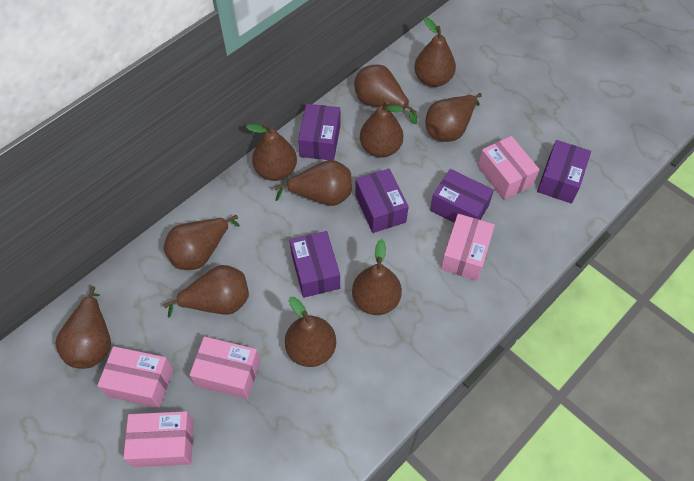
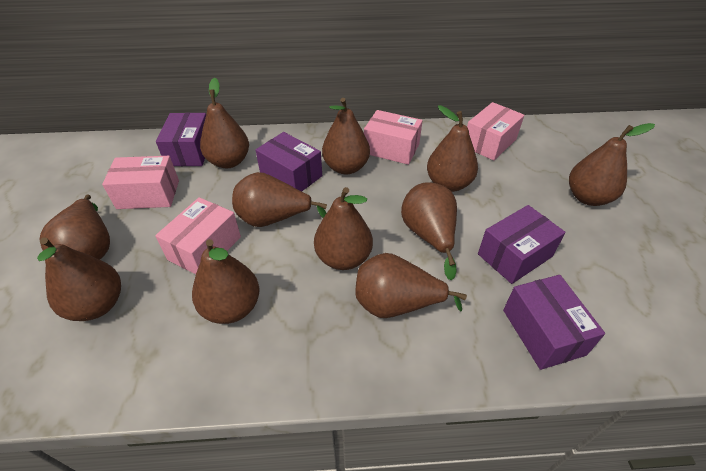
pink box: 5 -> 4
purple box: 5 -> 4

